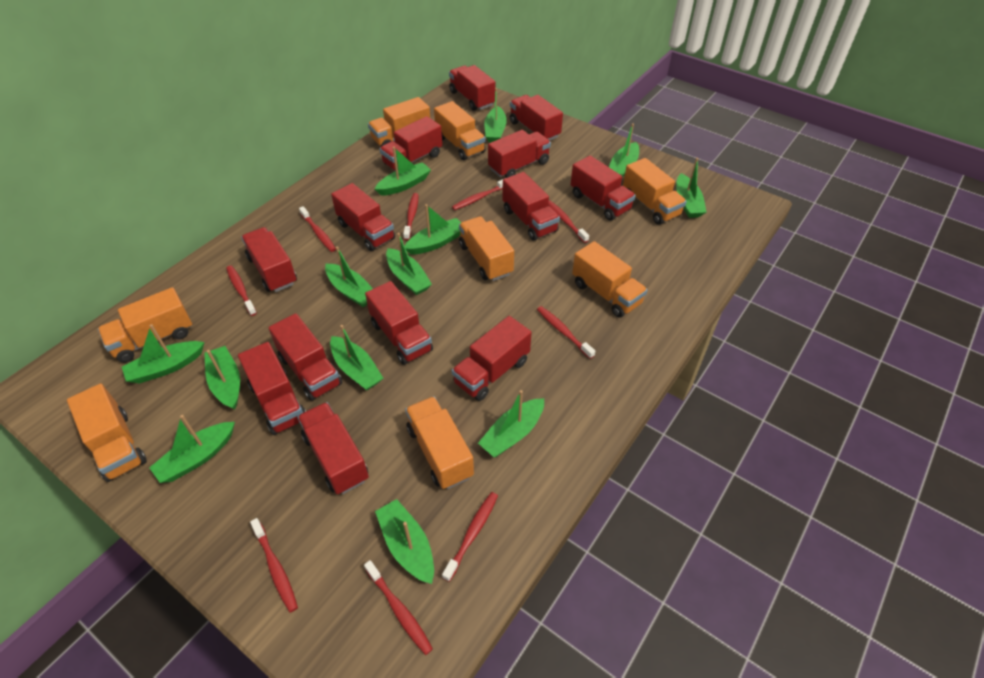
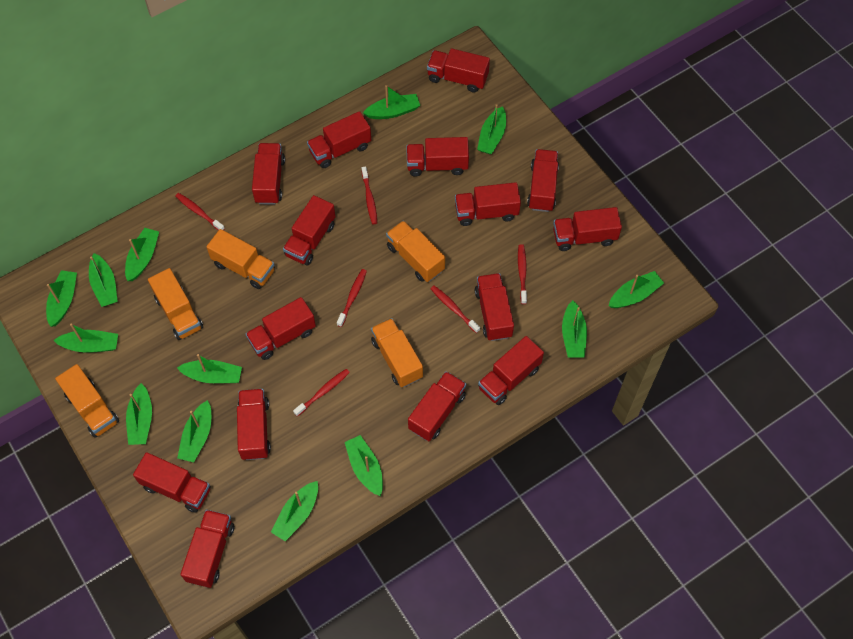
orange truck: 8 -> 5
red toothbrush: 9 -> 6
red truck: 13 -> 15

